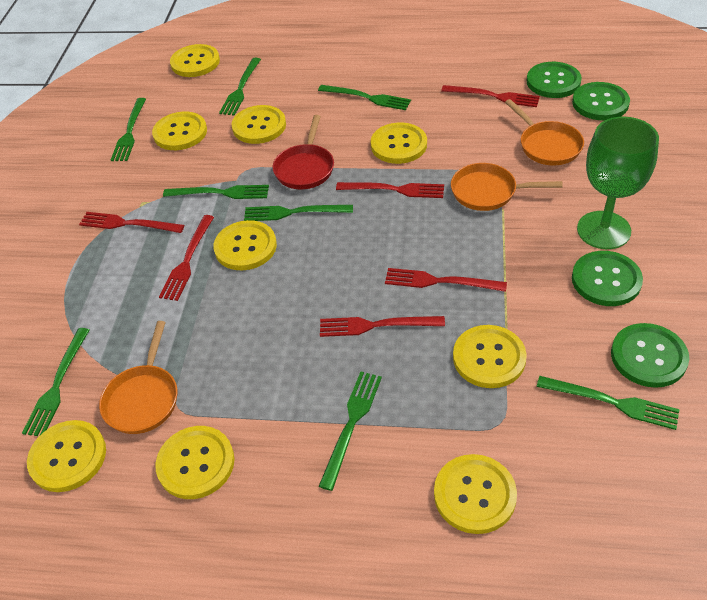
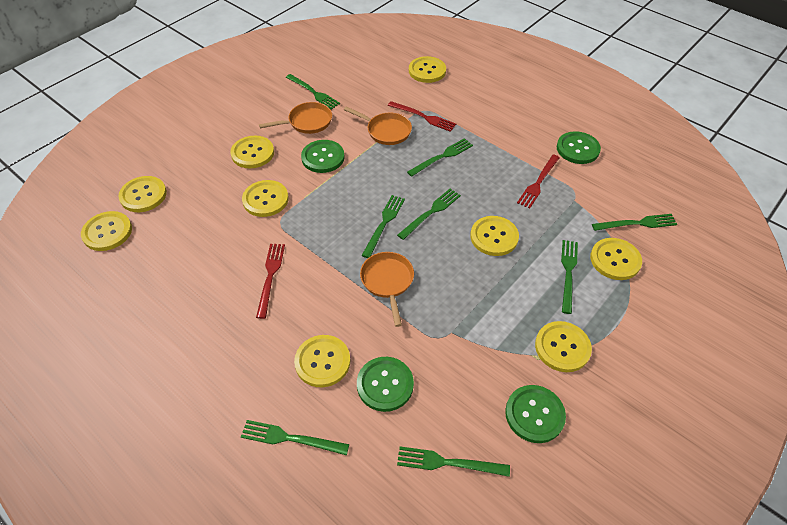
green goblet: 1 -> 0
red fork: 6 -> 3
red pan: 1 -> 0

